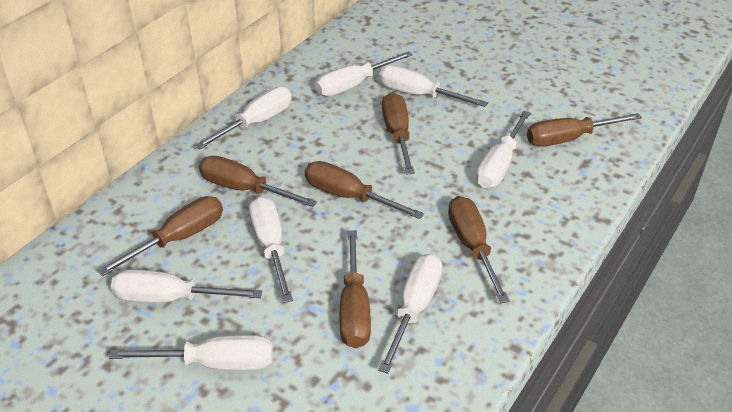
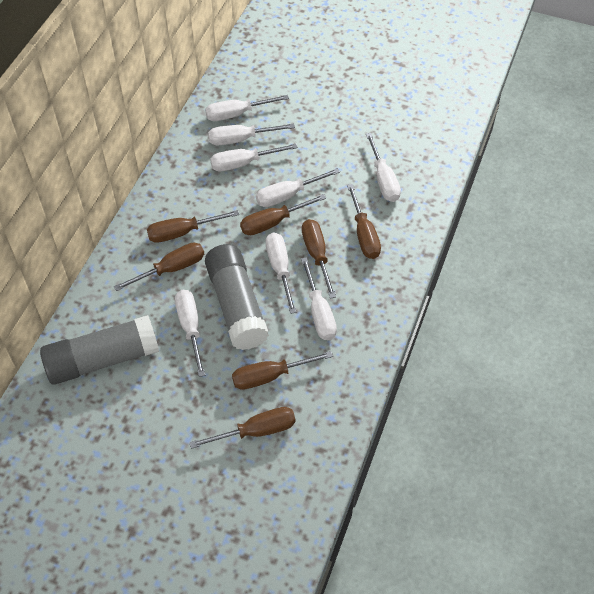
grey glue stick: 0 -> 2

